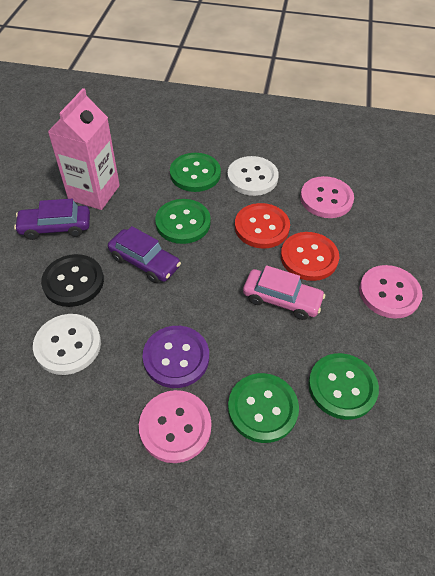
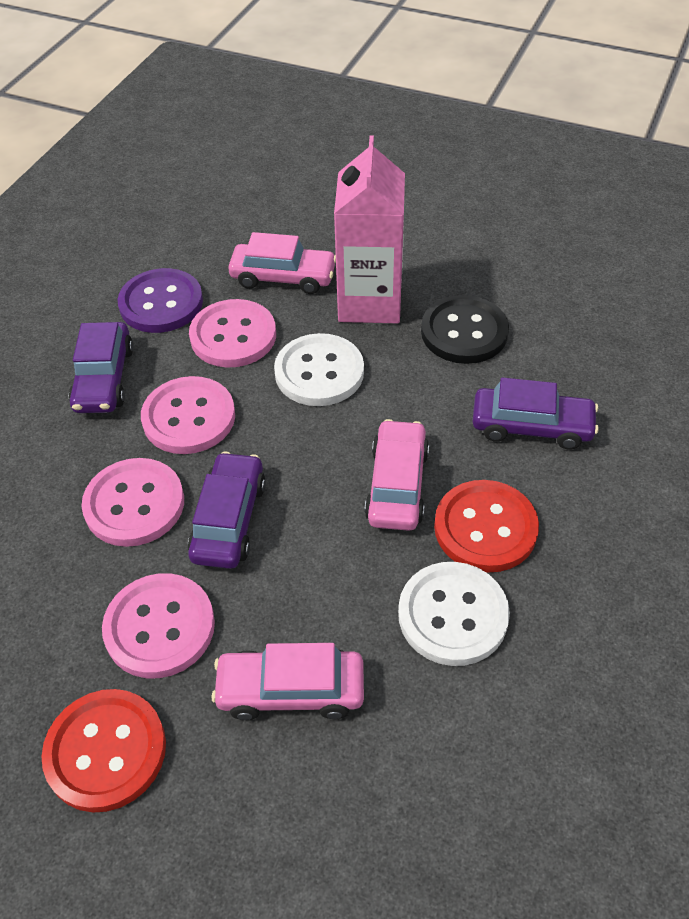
green button: 4 -> 0
pink button: 3 -> 4
pink car: 1 -> 3
purple car: 2 -> 3

